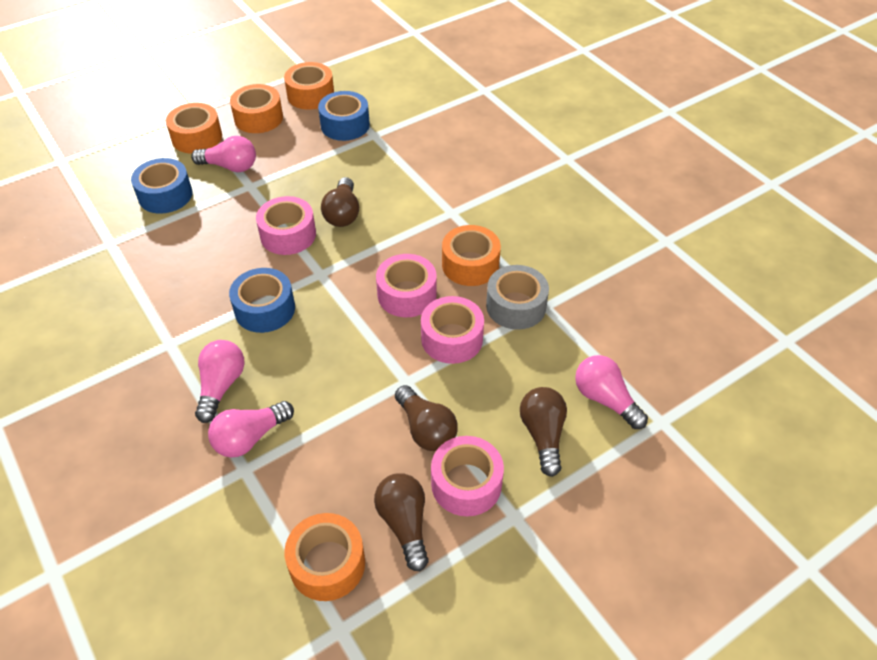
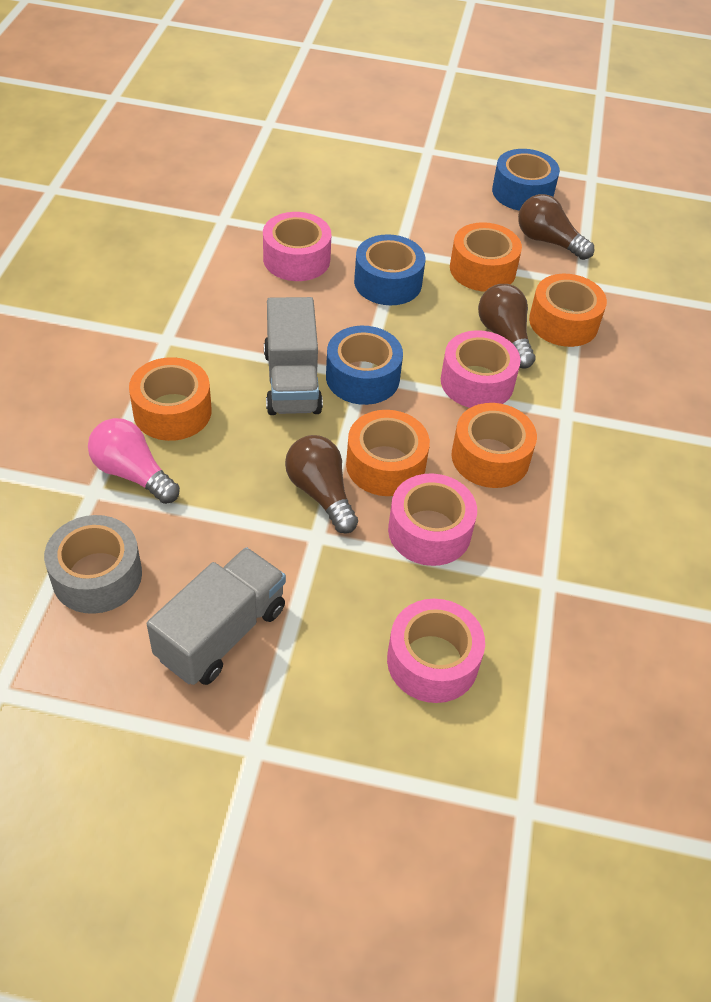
brown light bulb: 4 -> 3
grey truck: 0 -> 2
pink light bulb: 4 -> 1

